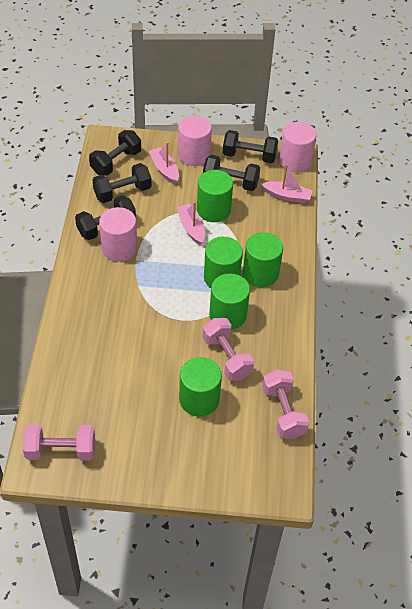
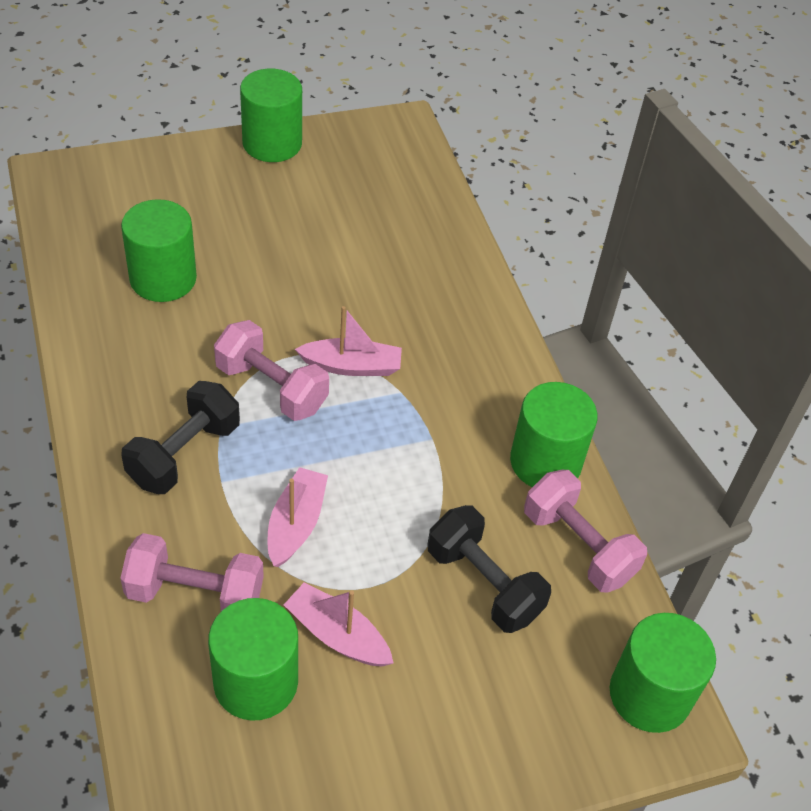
black dumbbell: 5 -> 2
pink cylinder: 3 -> 0

